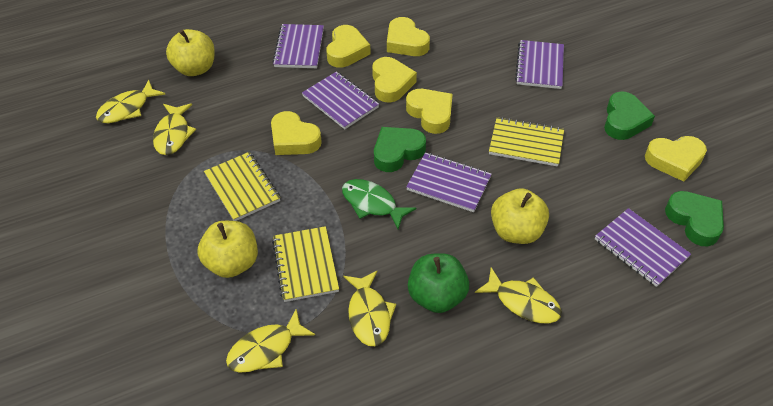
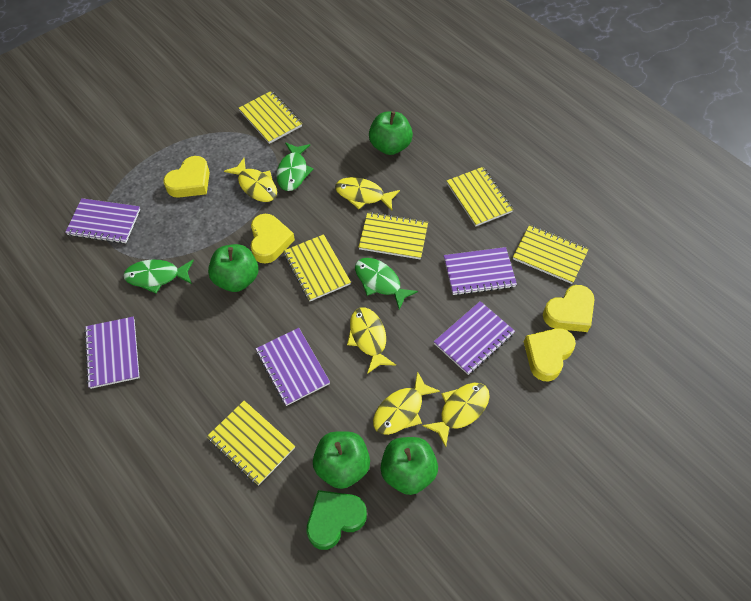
green apple: 1 -> 4
green fish: 1 -> 3
green heart: 3 -> 1
yellow apple: 3 -> 0
yellow heart: 6 -> 4
yellow notebook: 3 -> 6

